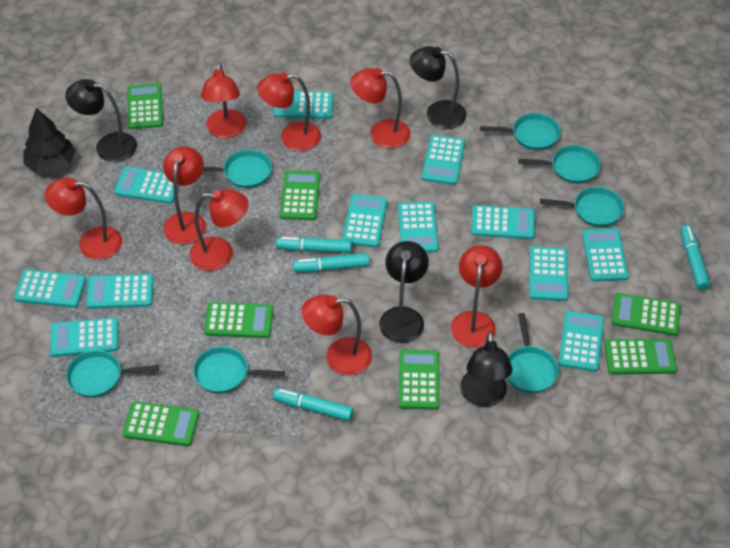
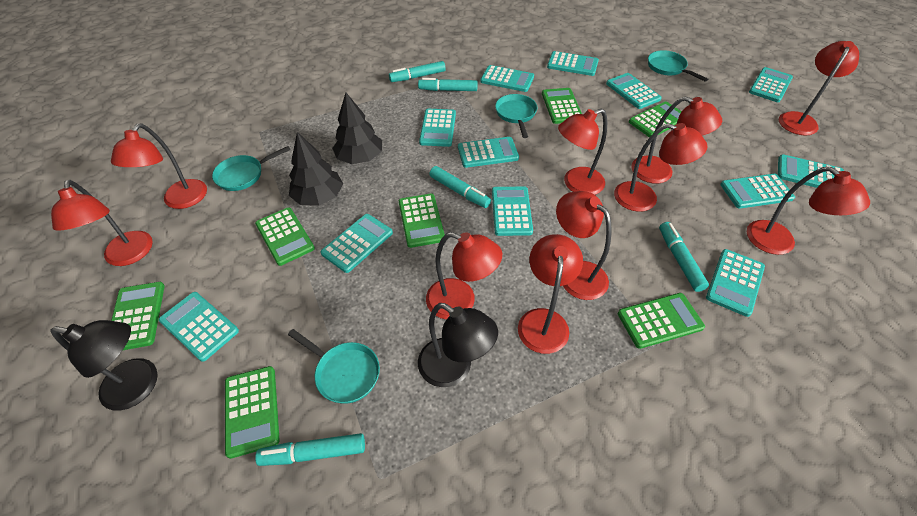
black lamp: 4 -> 2
black tree: 1 -> 2
red lamp: 8 -> 10
turquoise marker: 4 -> 5
turquoise pan: 7 -> 4

